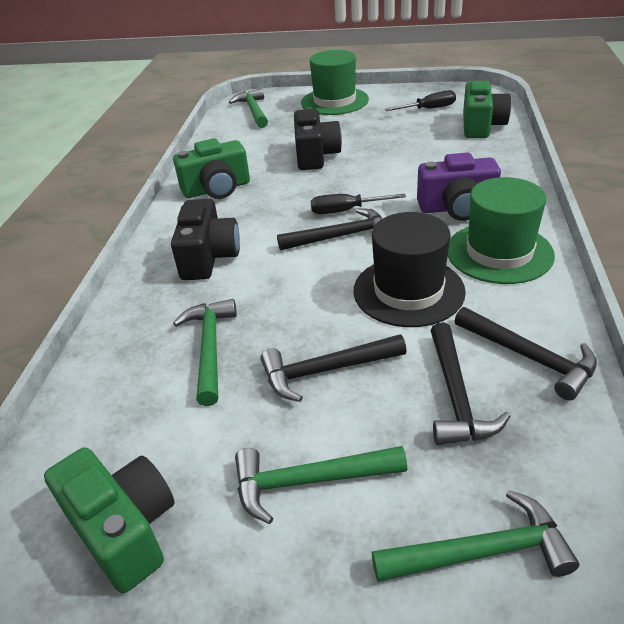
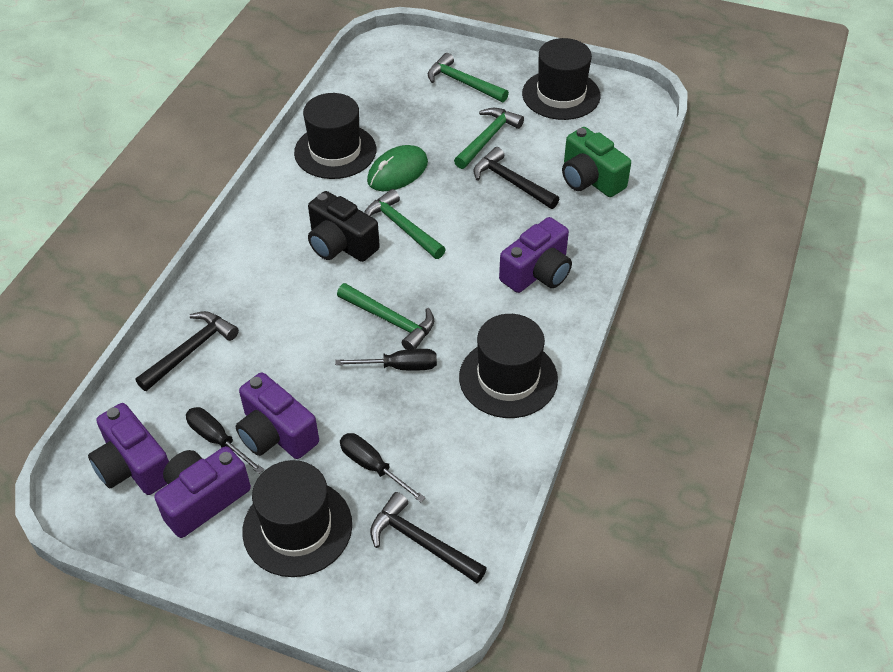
black camera: 2 -> 1
black hammer: 4 -> 3
black hat: 1 -> 4
black screwdriver: 2 -> 3
green camera: 3 -> 1
green hat: 2 -> 0
green mouse: 0 -> 1
purple camera: 1 -> 4

